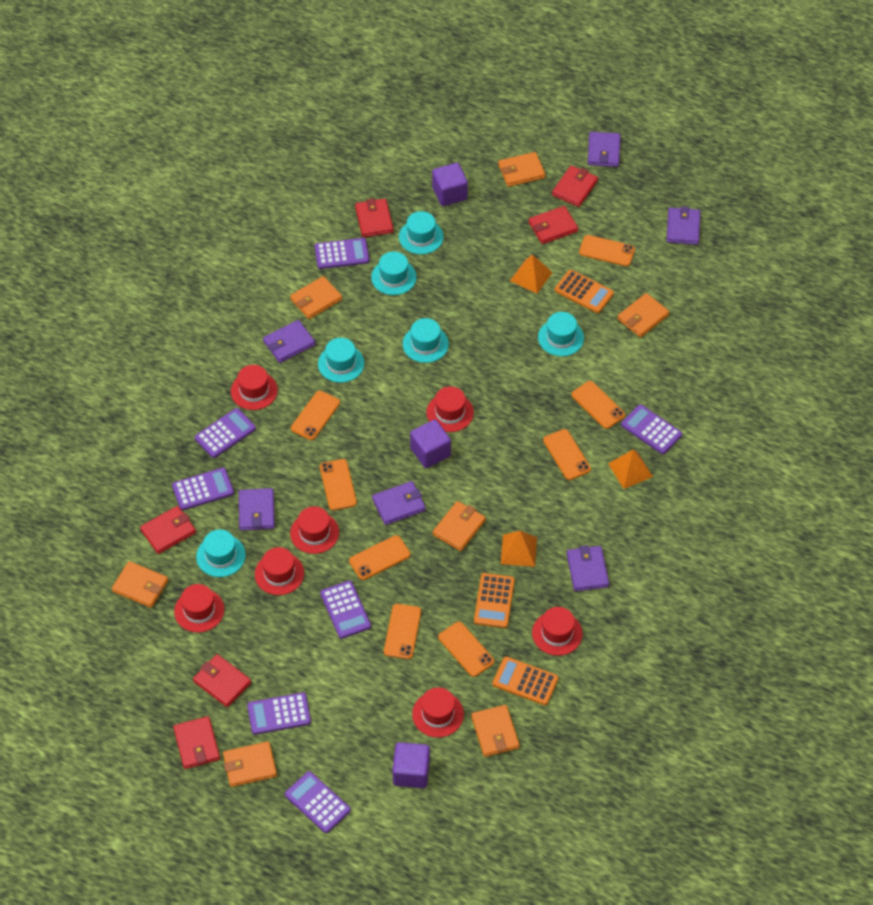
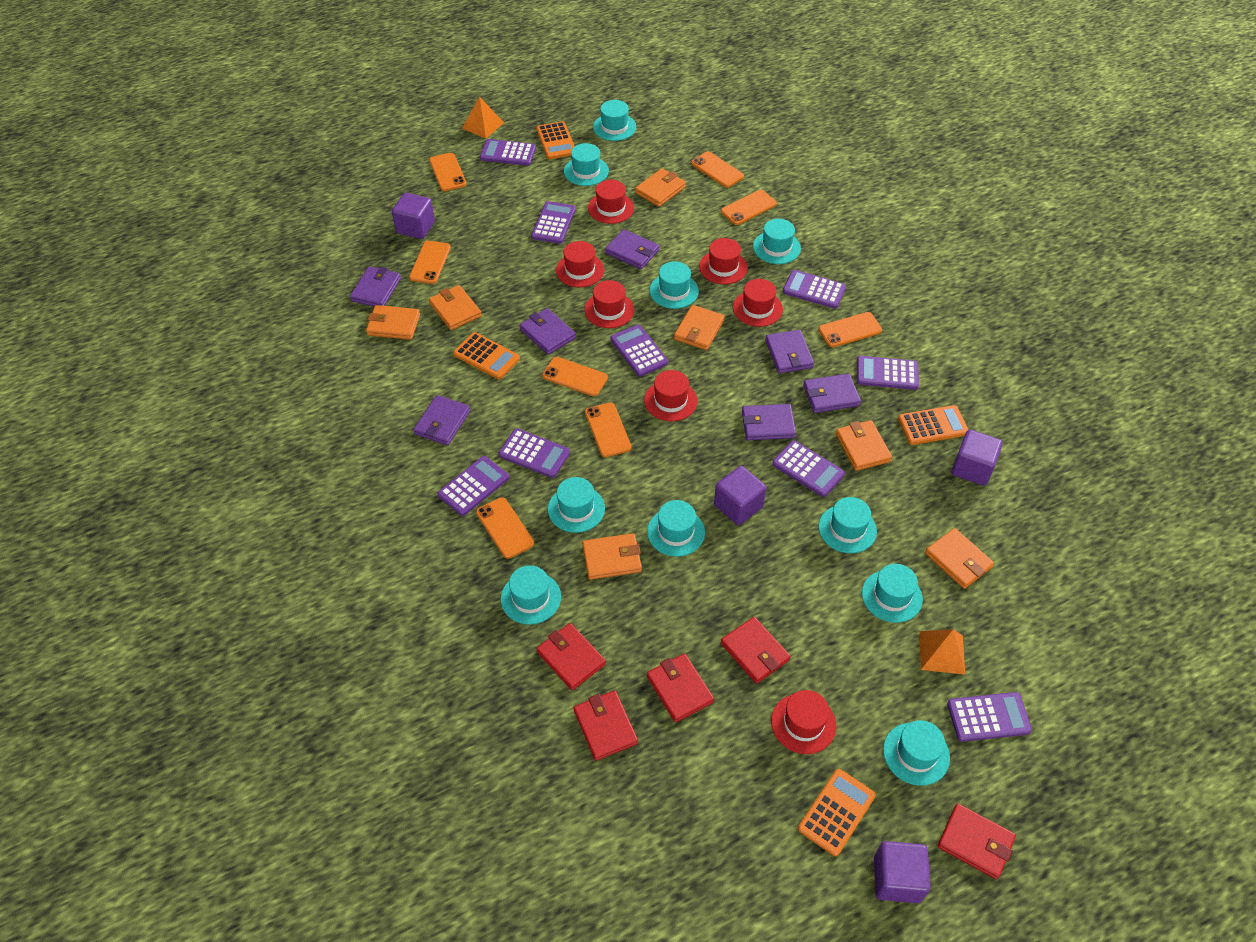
orange calculator: 3 -> 4
orange pyramid: 3 -> 2
purple calculator: 7 -> 9
purple cube: 3 -> 4
purple wallet: 6 -> 7
red wallet: 6 -> 5
turquoise hat: 6 -> 10

